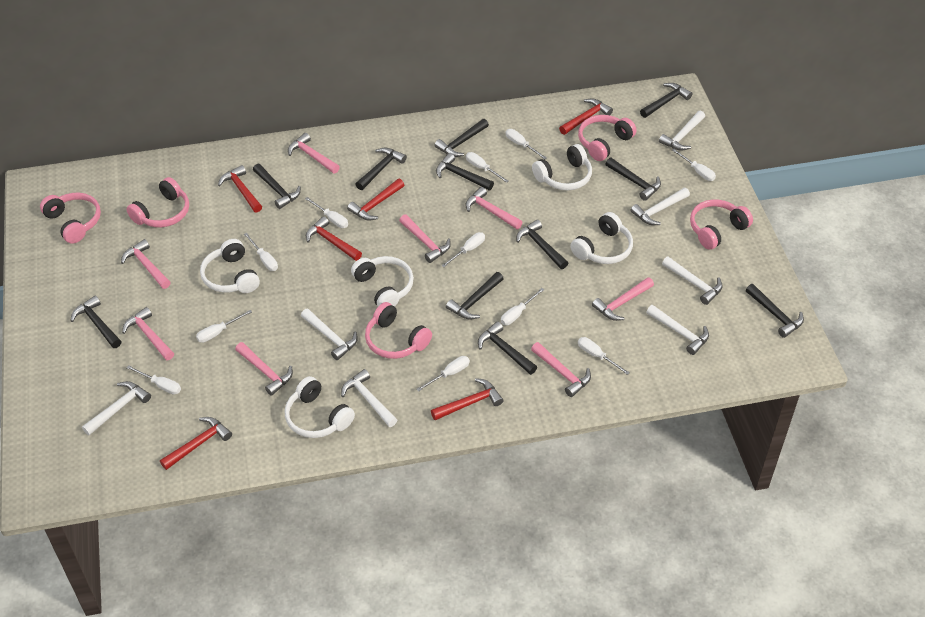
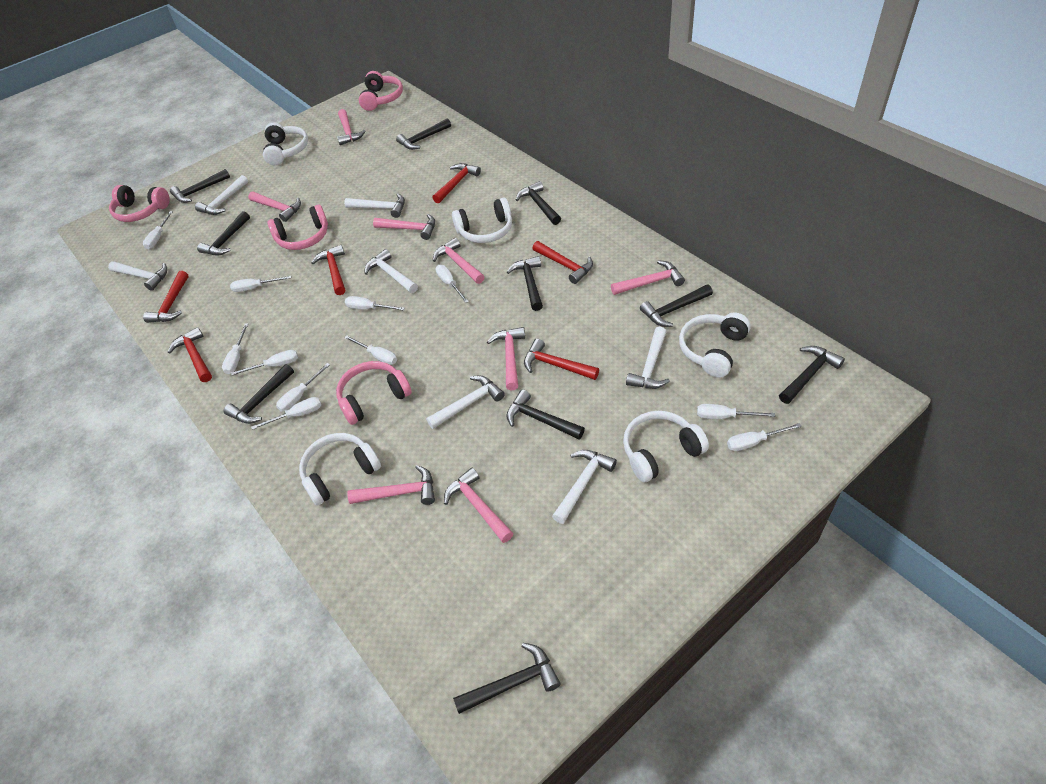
black hammer: 11 -> 10
pink headphones: 5 -> 4

